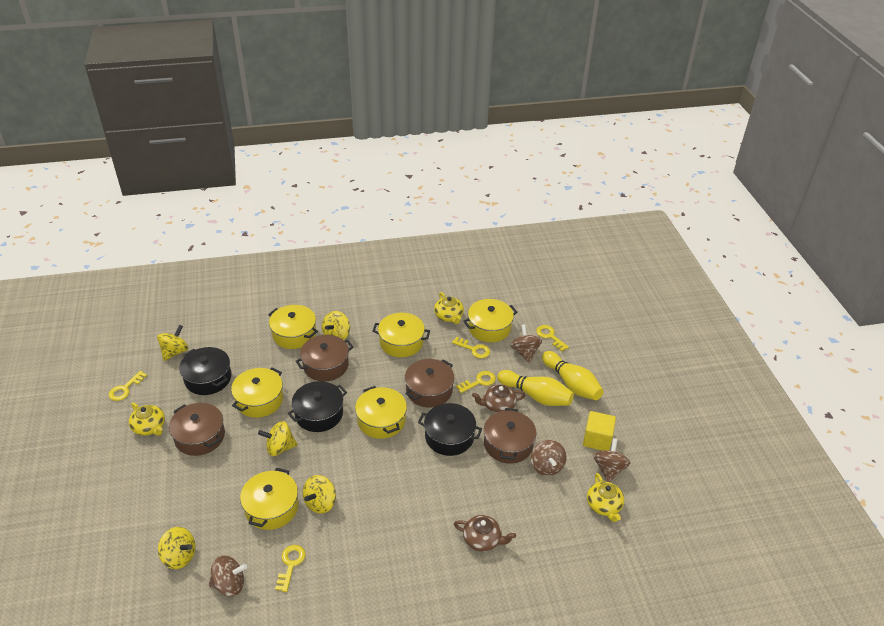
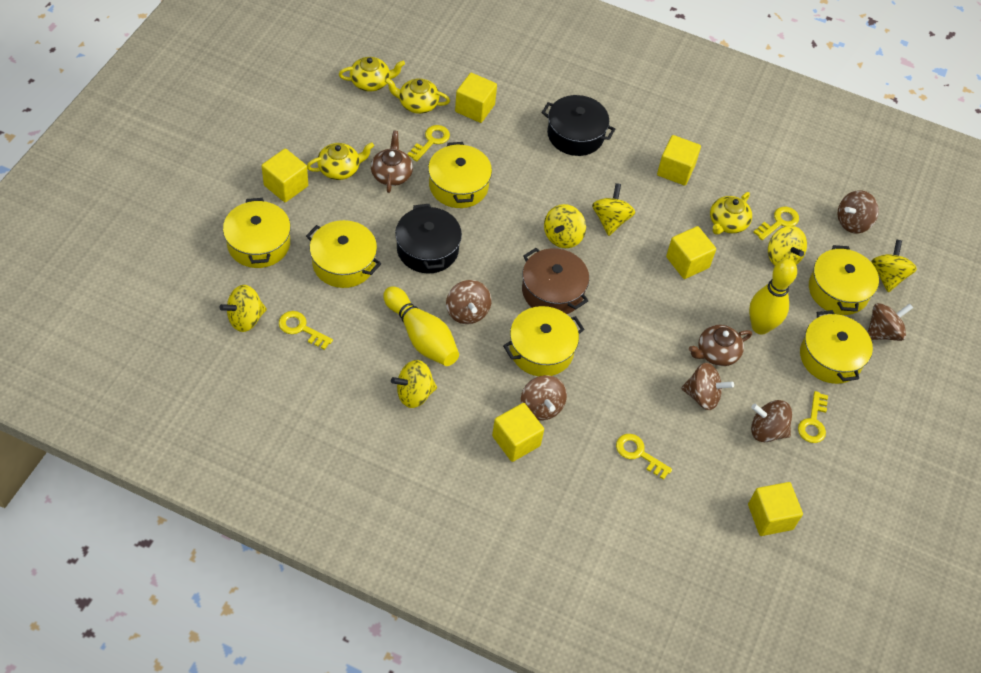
black pot: 3 -> 2
brown pot: 4 -> 1
brown spinning top: 4 -> 6
yellow cube: 1 -> 6
yellow spinning top: 5 -> 6
yellow teapot: 3 -> 4

